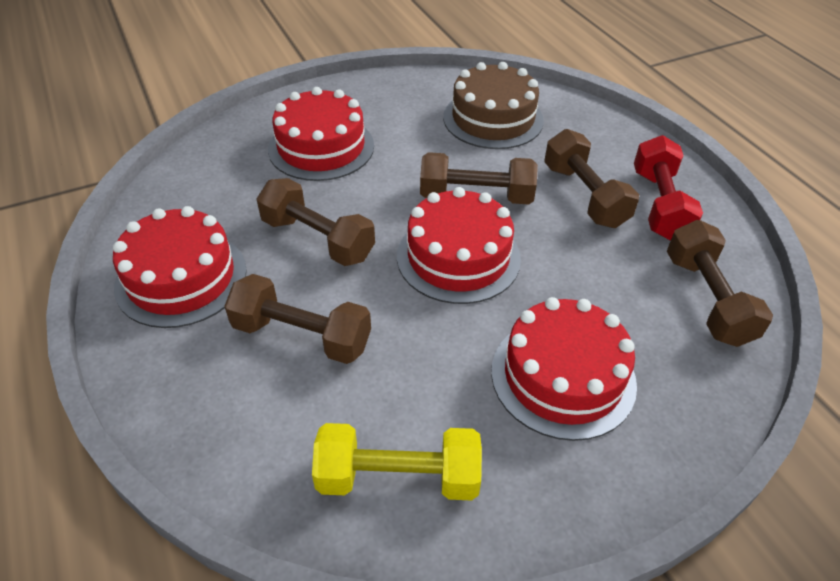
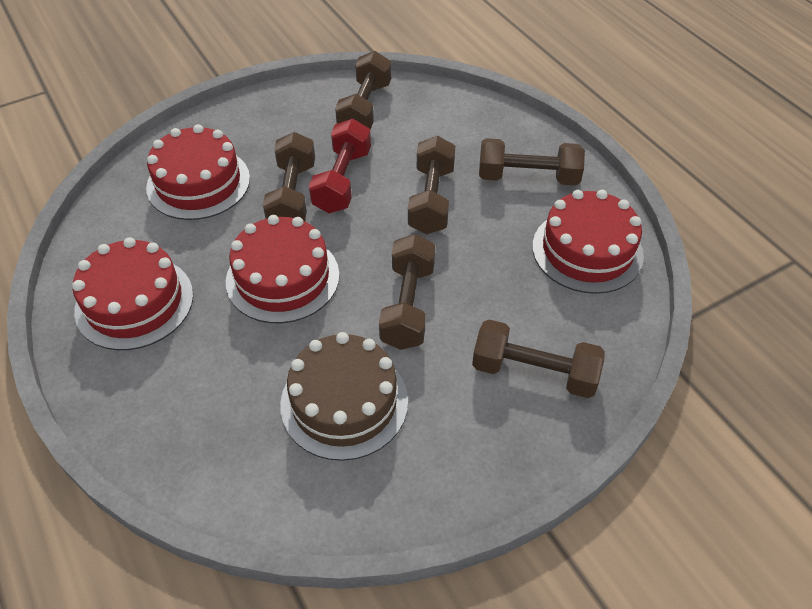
brown dumbbell: 5 -> 6
yellow dumbbell: 1 -> 0

